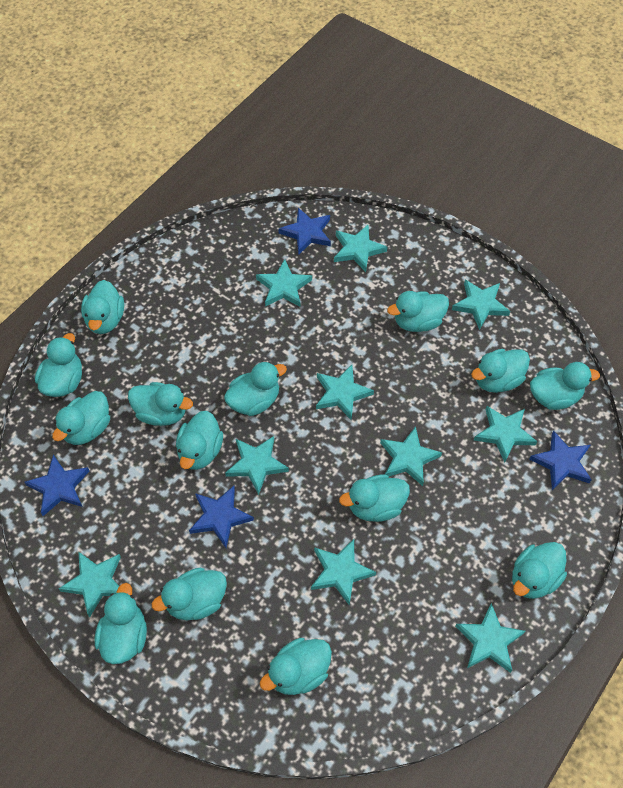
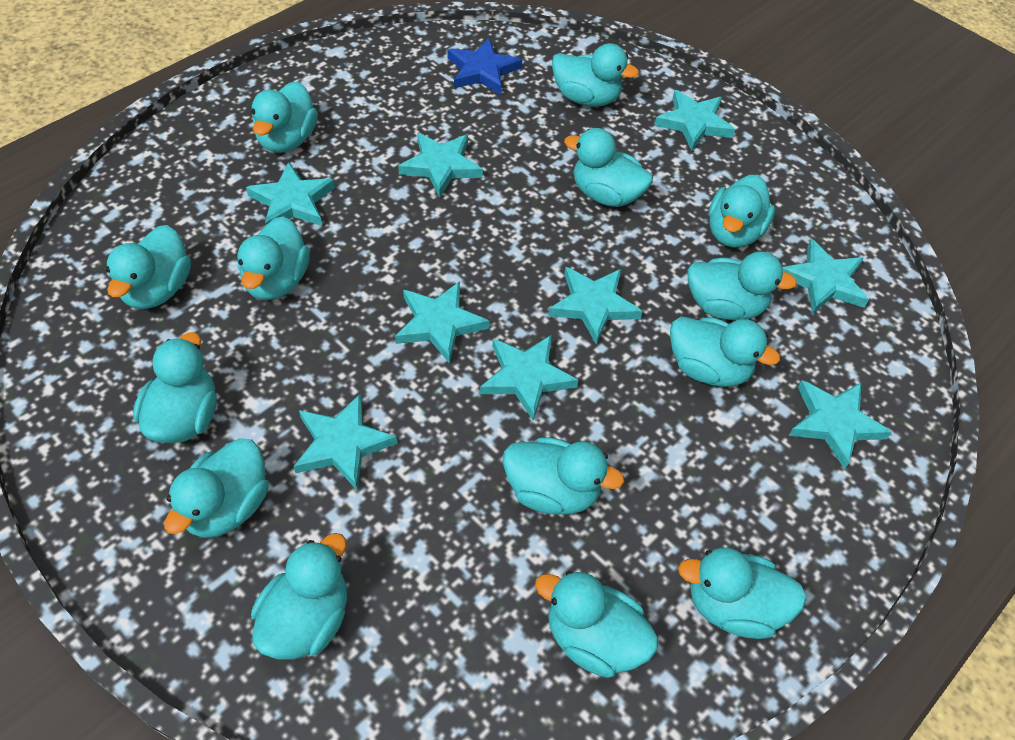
blue star: 4 -> 1
turquoise star: 10 -> 9

